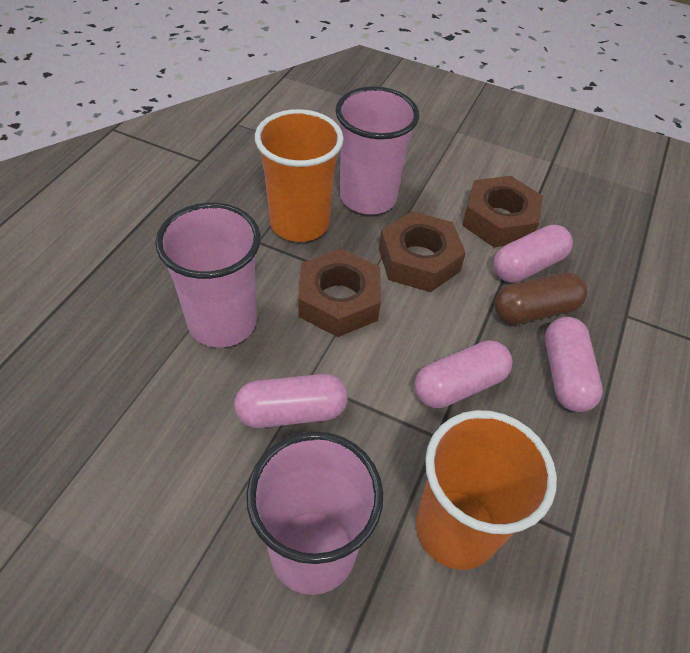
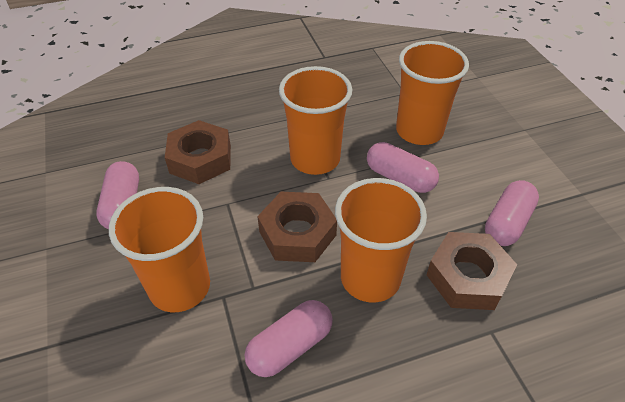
brown capsule: 1 -> 0
orange cup: 2 -> 4
pink cup: 3 -> 0

